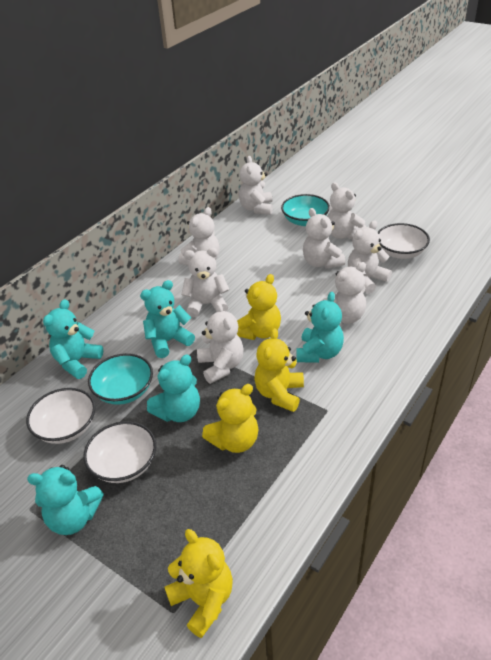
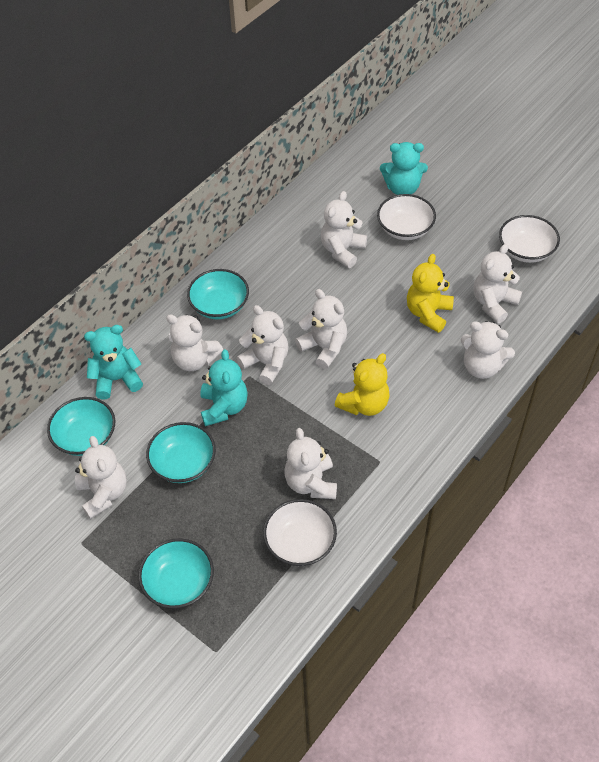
turquoise bowl: 2 -> 4
turquoise teddy bear: 5 -> 3
yellow teddy bear: 4 -> 2

